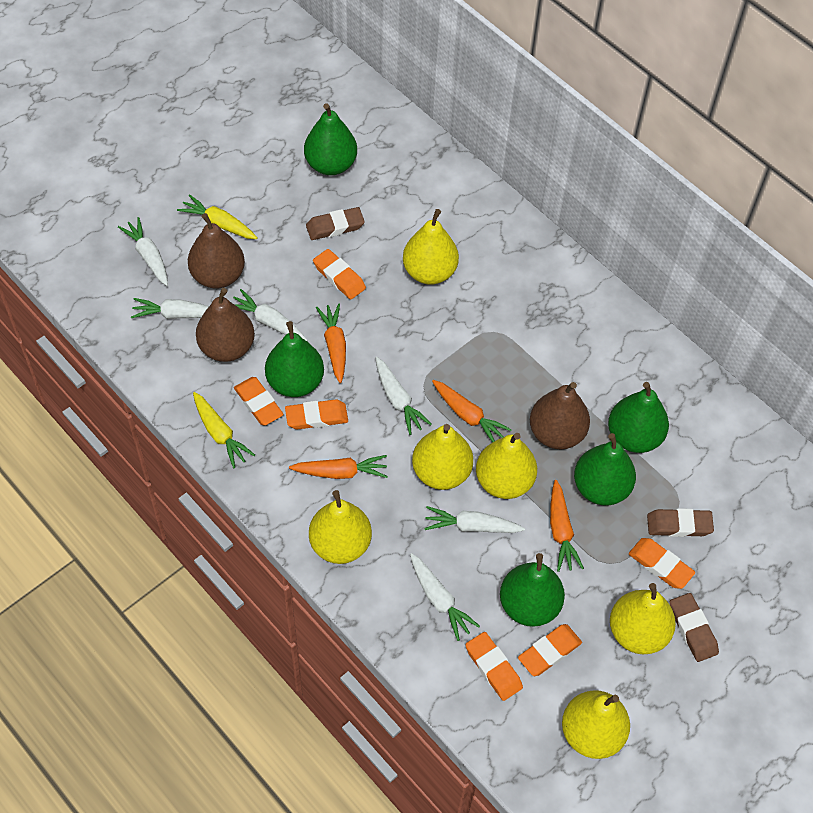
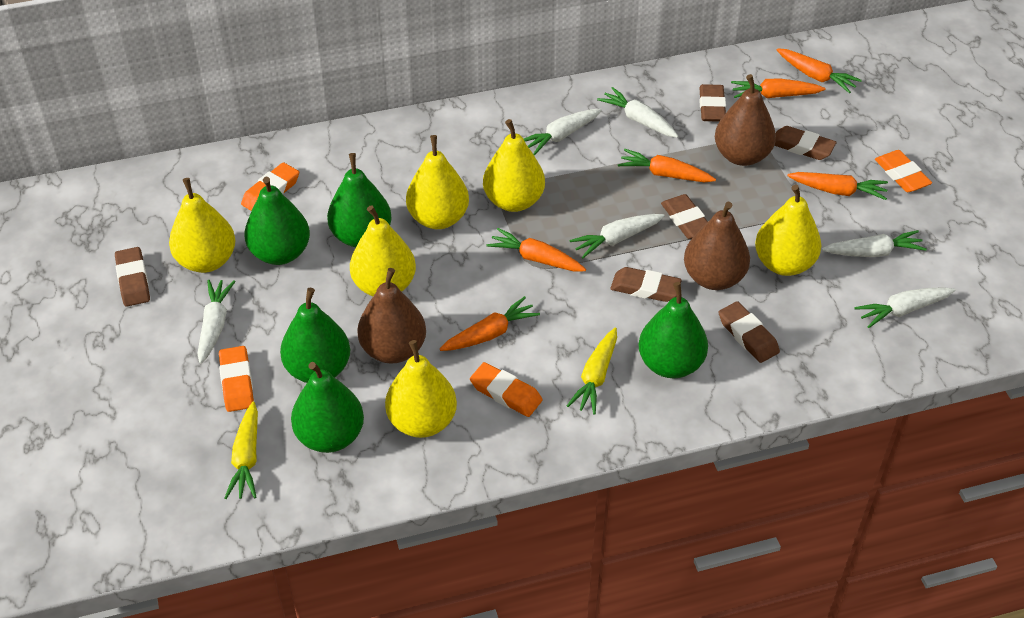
brown eraser: 3 -> 6
orange carrot: 4 -> 6
orange eraser: 6 -> 4

